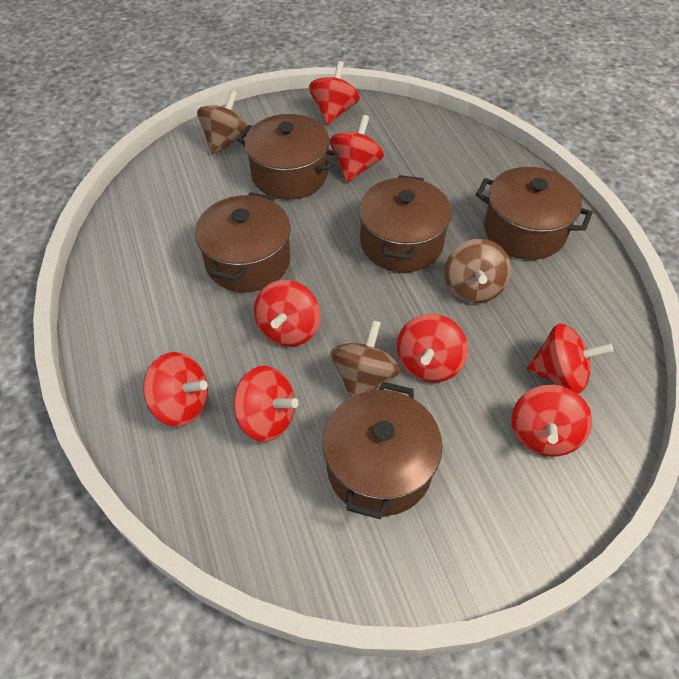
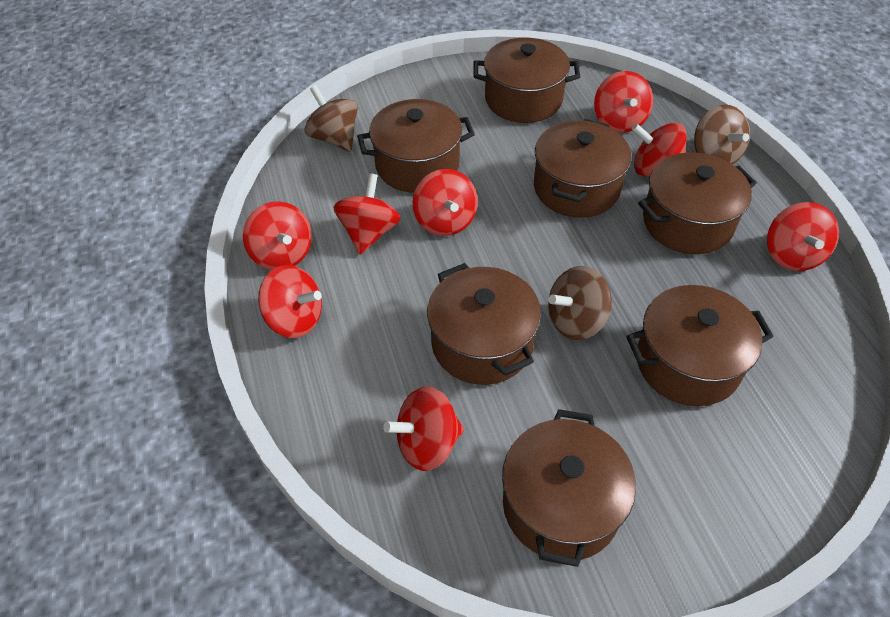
brown pot: 5 -> 7

